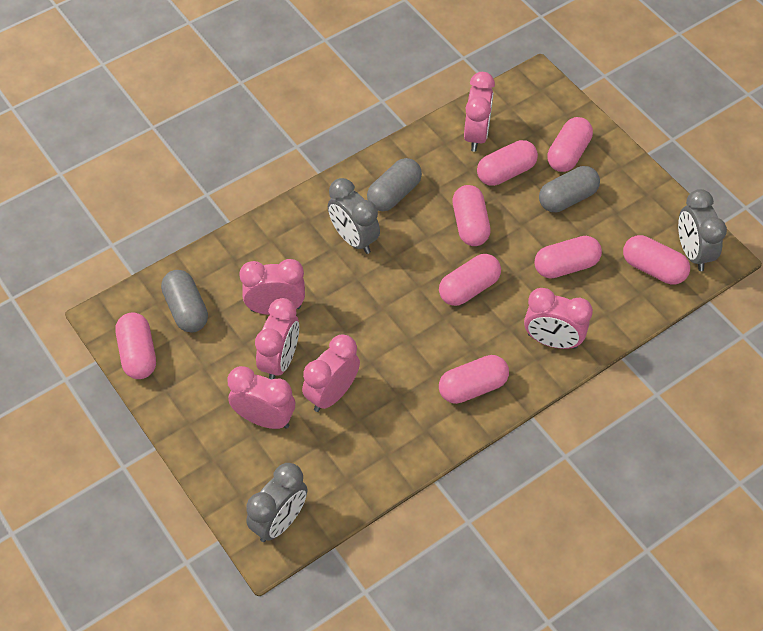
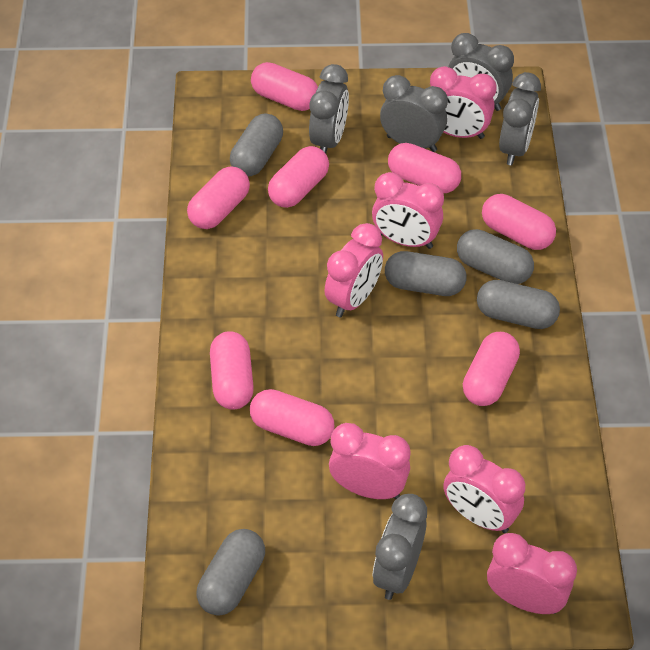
grey capsule: 3 -> 5
grey clock: 3 -> 5

